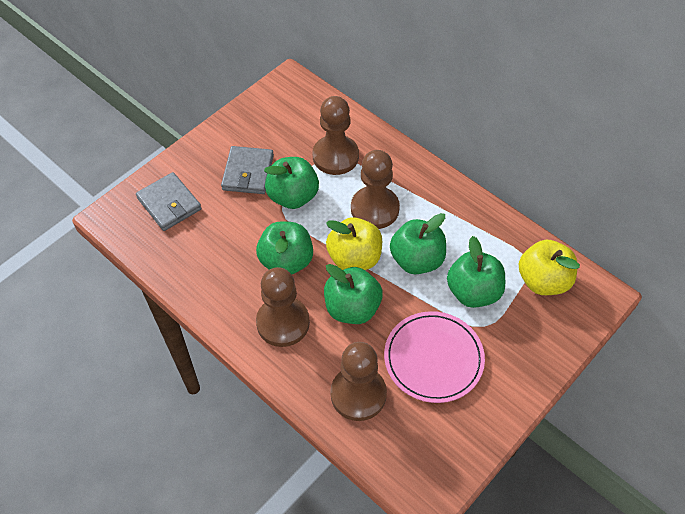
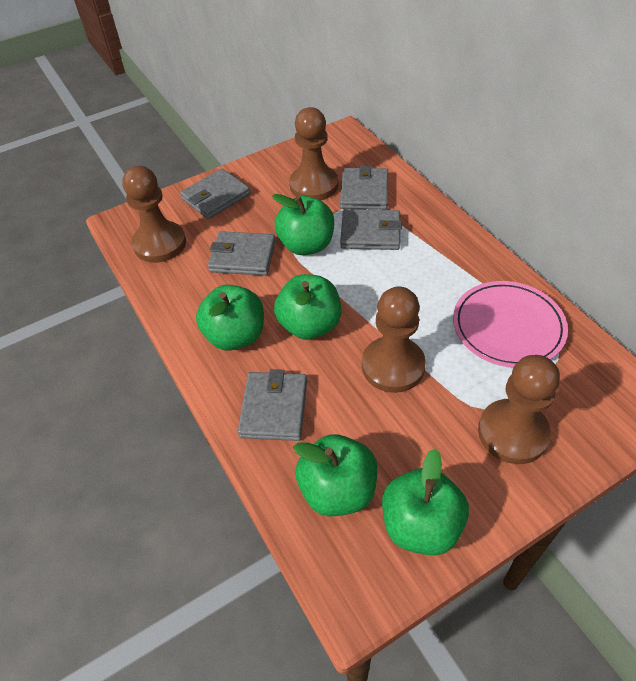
grey wallet: 2 -> 5
yellow apple: 2 -> 0

